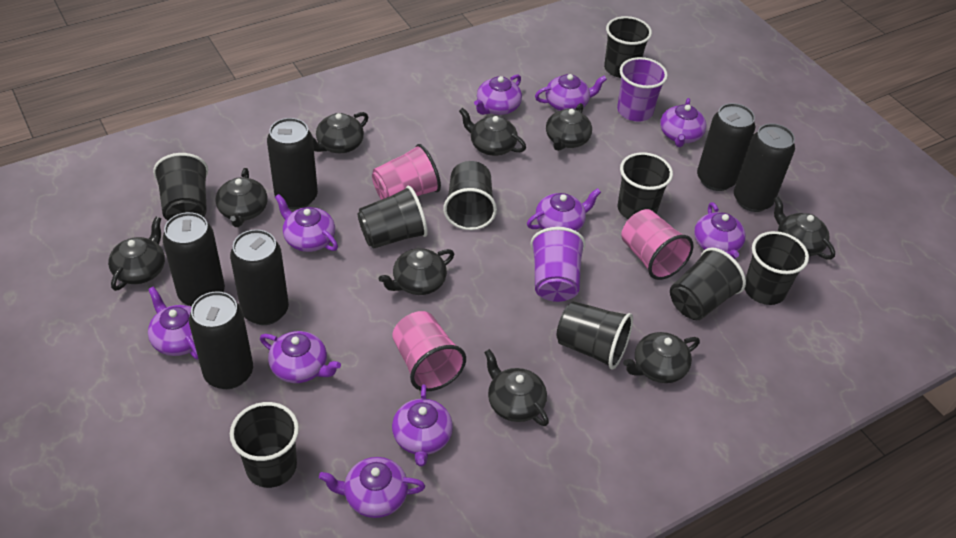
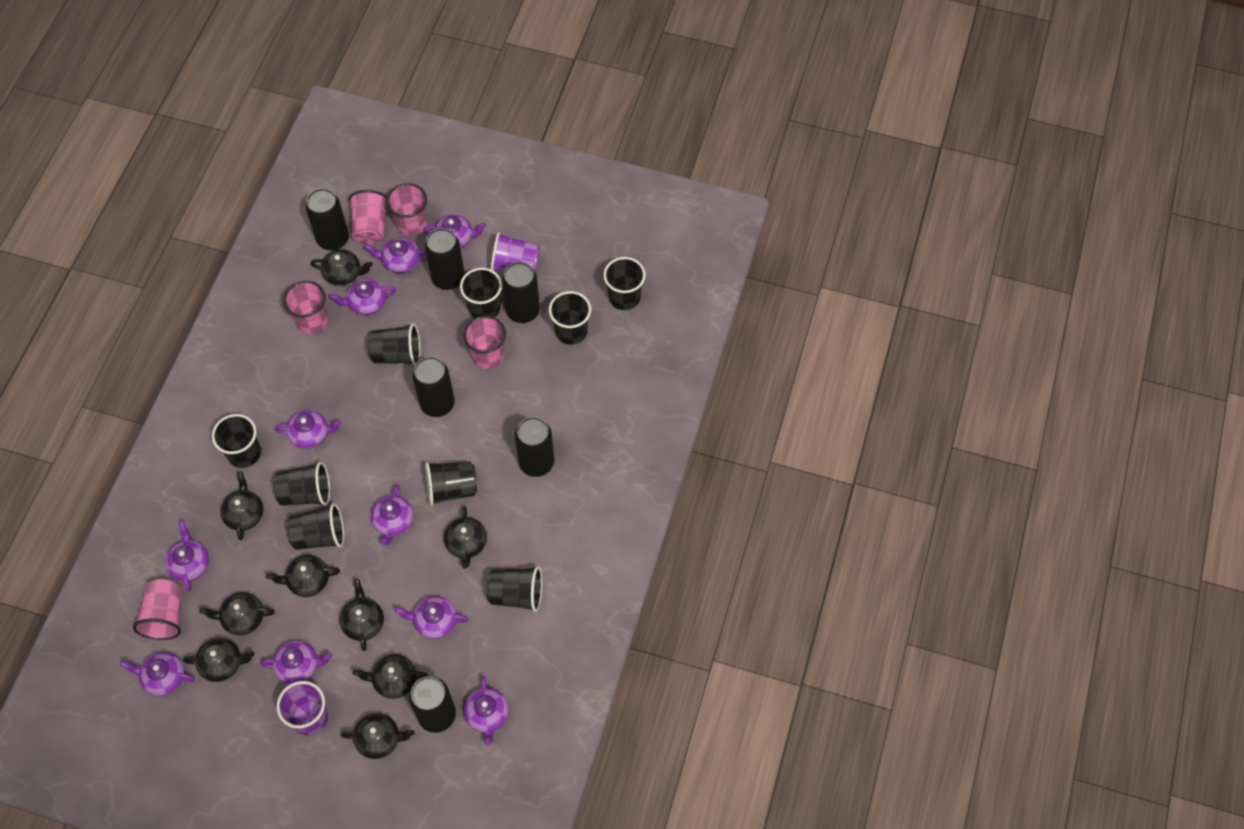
pink cup: 3 -> 5

